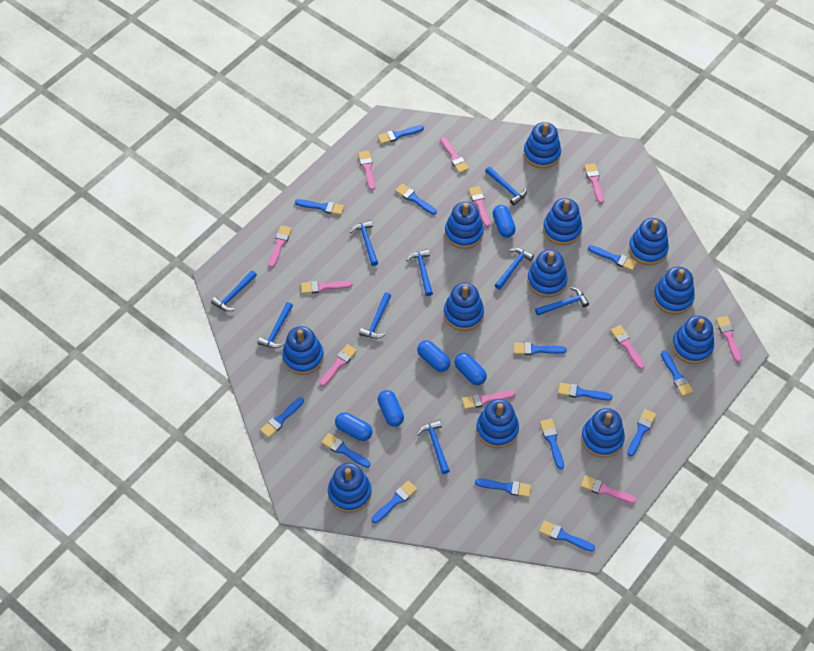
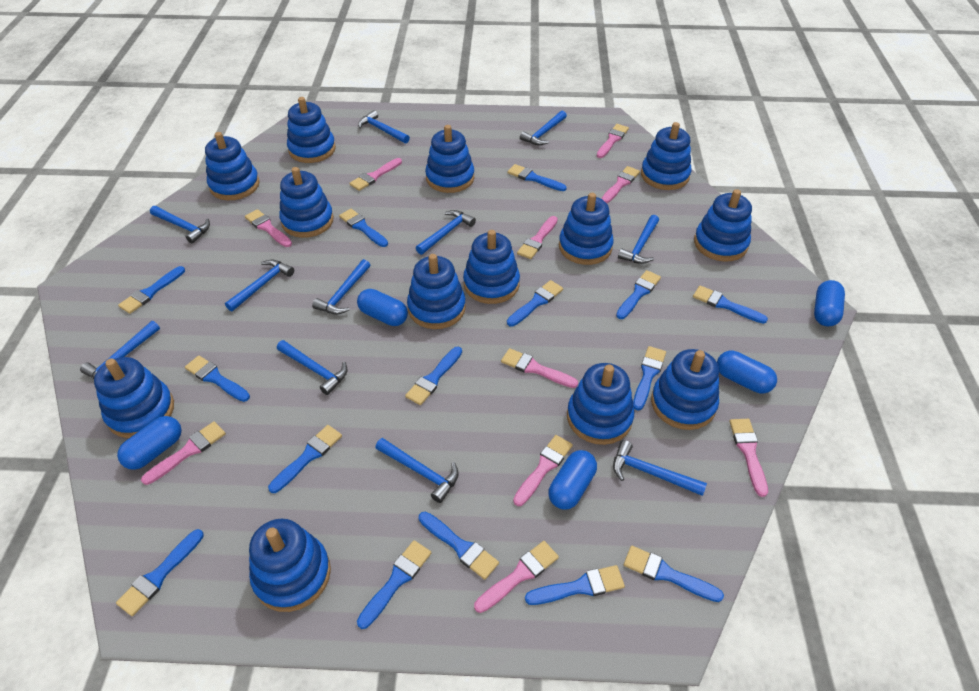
blue brush: 14 -> 15
blue hammer: 9 -> 11
blue stacking toy: 12 -> 13
pink brush: 11 -> 10

